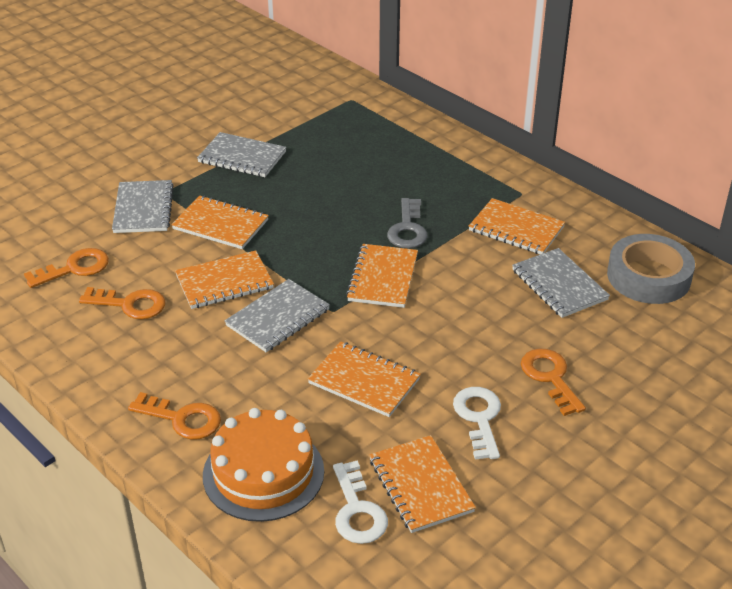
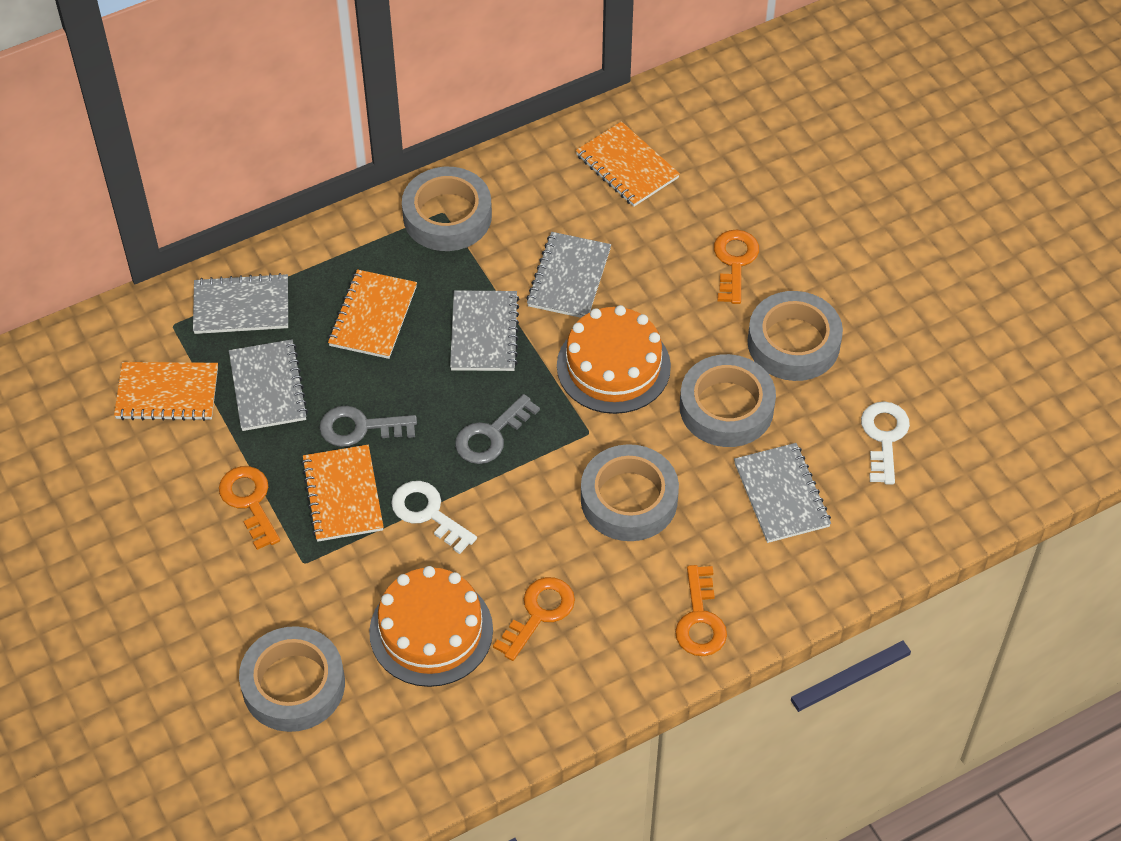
grey key: 1 -> 2
grey notebook: 4 -> 5
grey tape: 1 -> 5
orange cake: 1 -> 2
orange notebook: 6 -> 4

